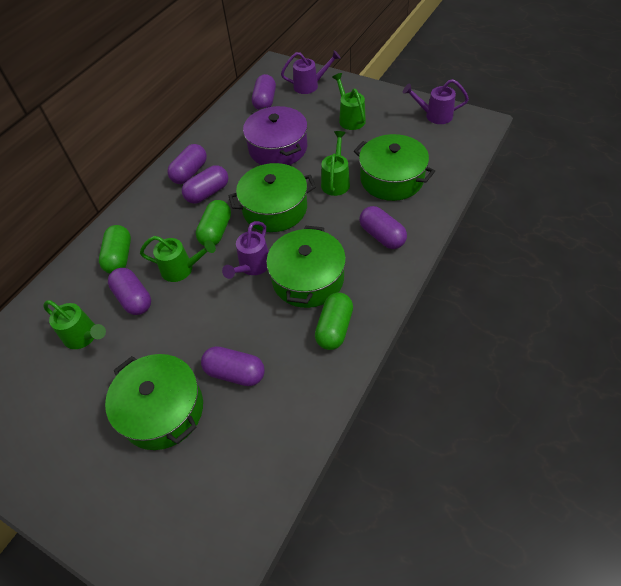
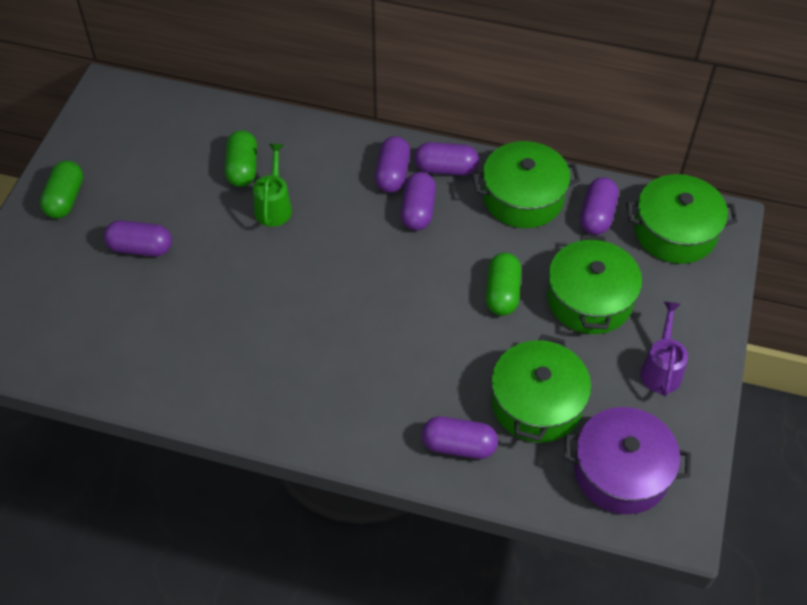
green watering can: 4 -> 1
purple watering can: 3 -> 1

